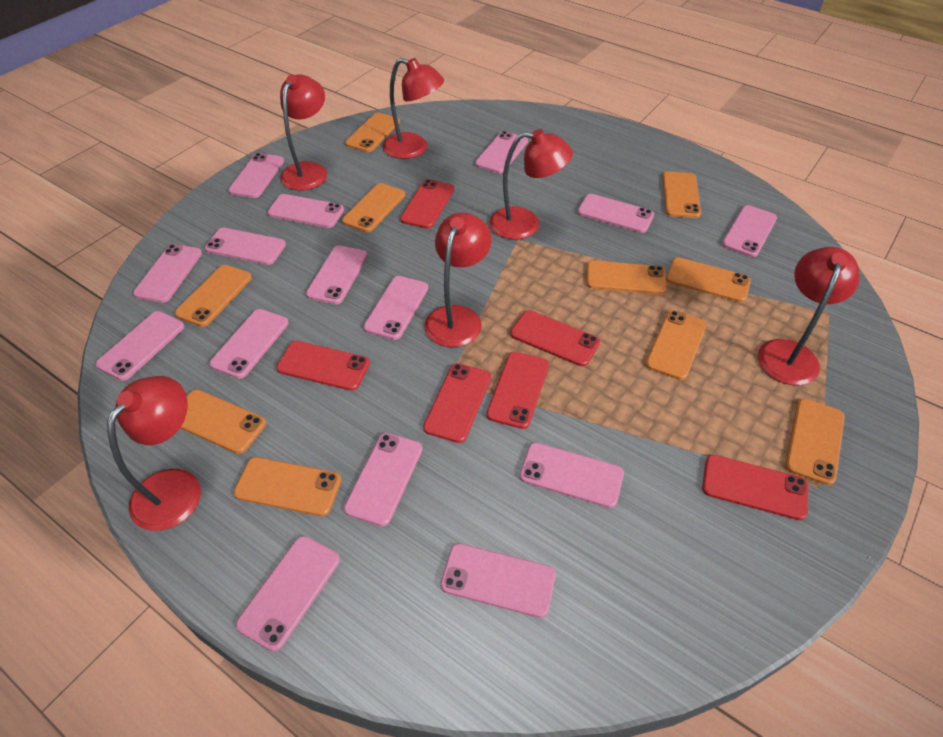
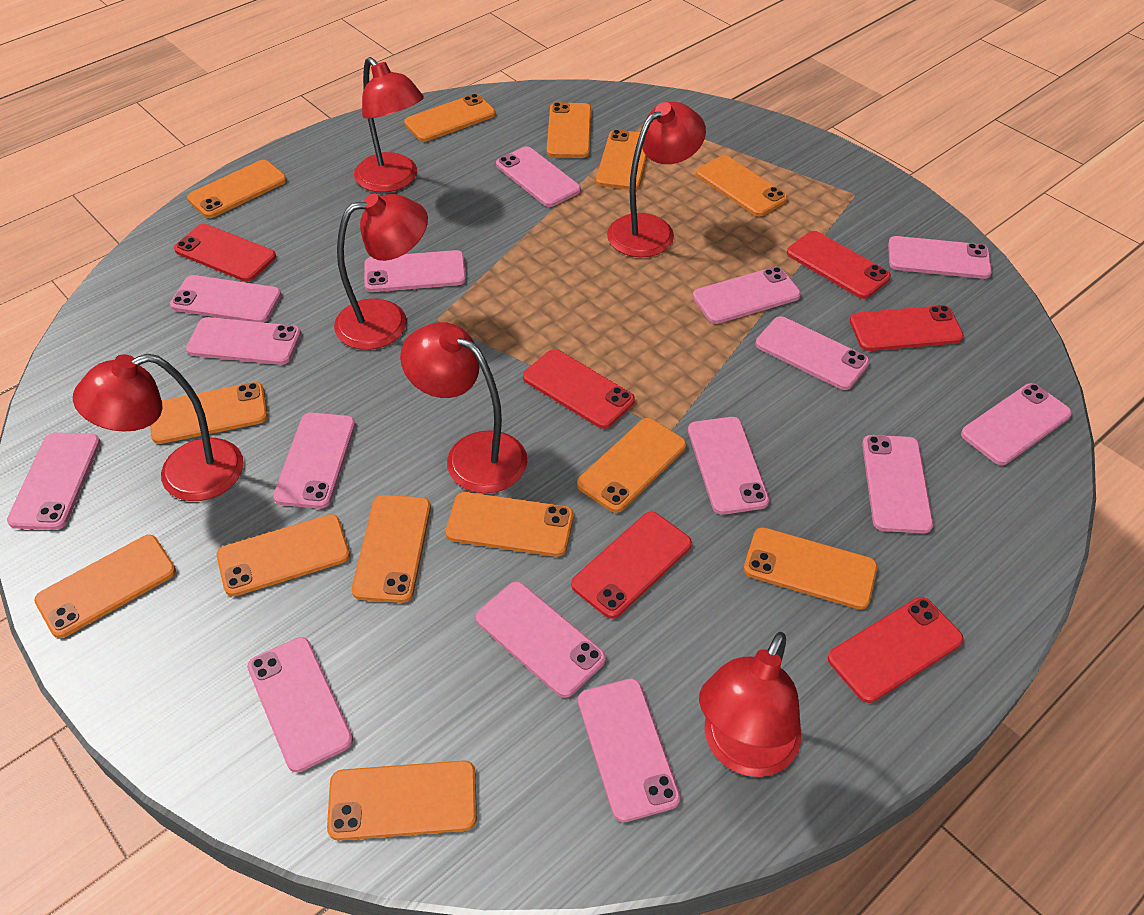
orange phone: 10 -> 13

